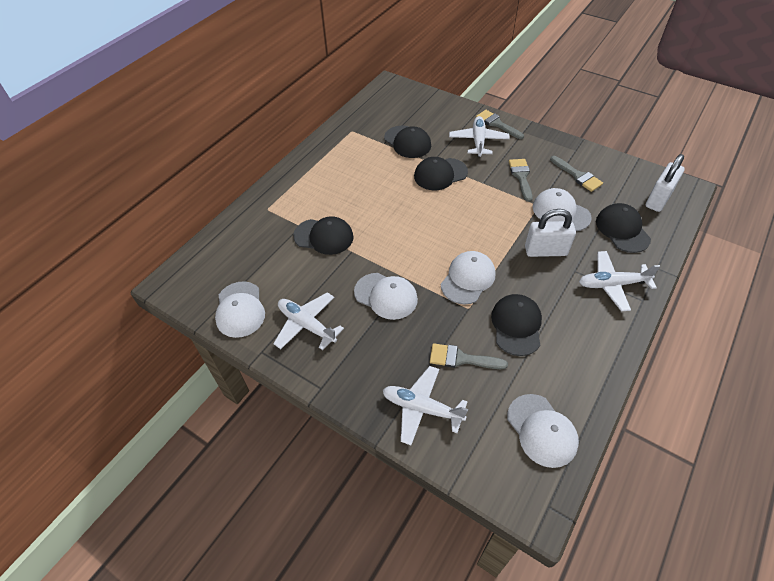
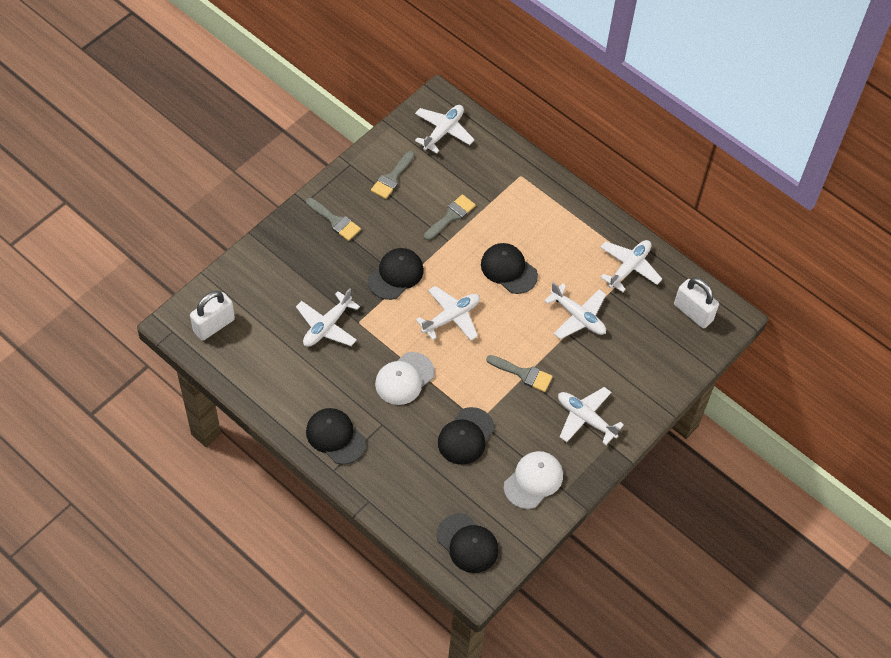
white cap: 5 -> 2
white plane: 4 -> 6

